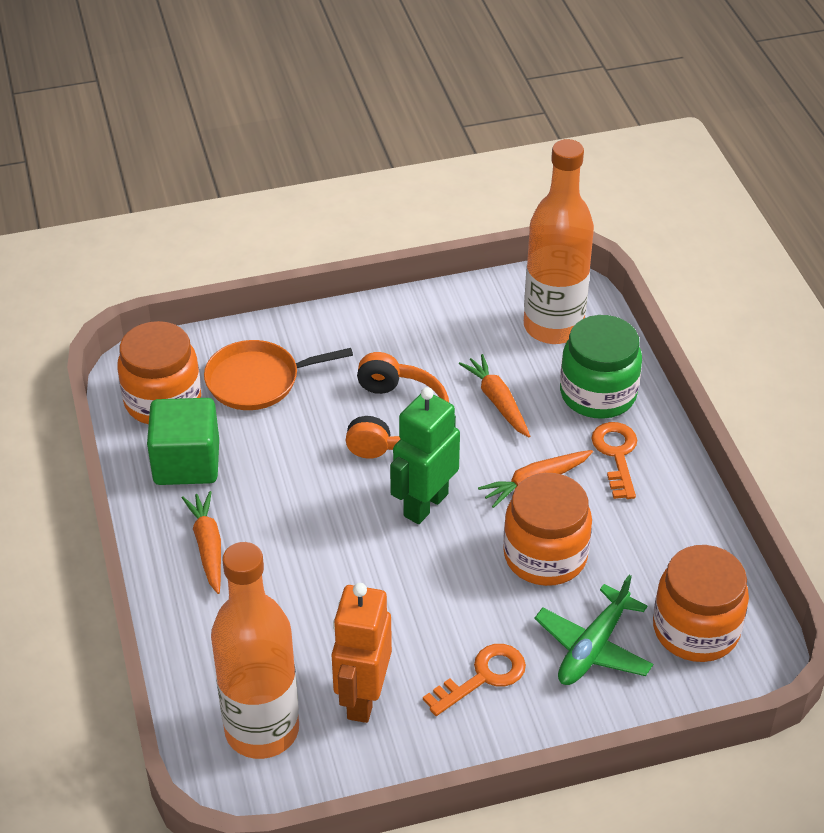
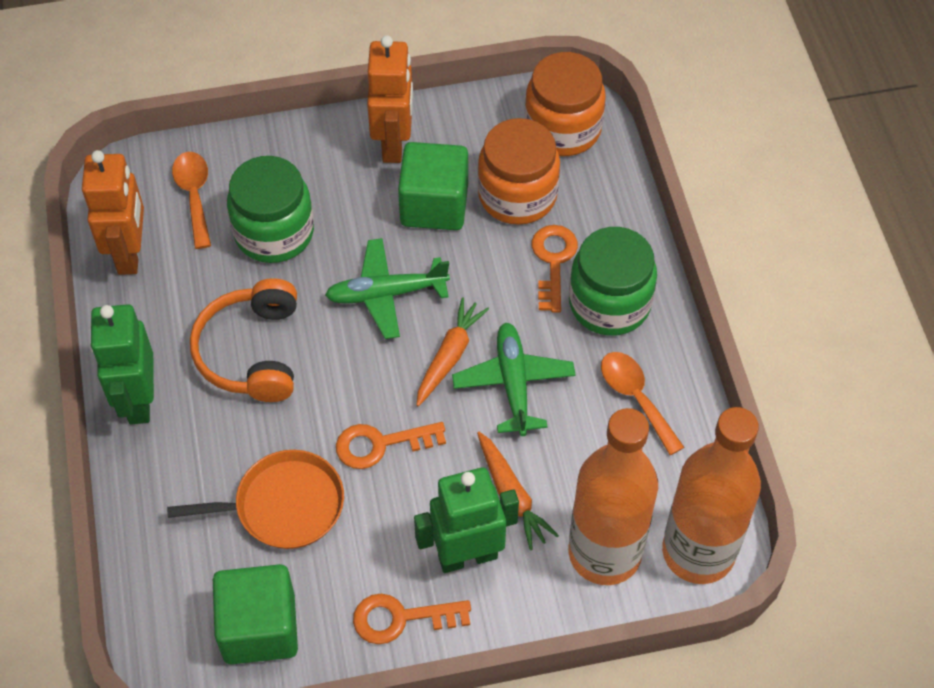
green cube: 1 -> 2
green jar: 1 -> 2
green plane: 1 -> 2
green robot: 1 -> 2
orange carrot: 3 -> 2
orange jar: 3 -> 2
orange key: 2 -> 3
orange robot: 1 -> 2
orange spoon: 0 -> 2

